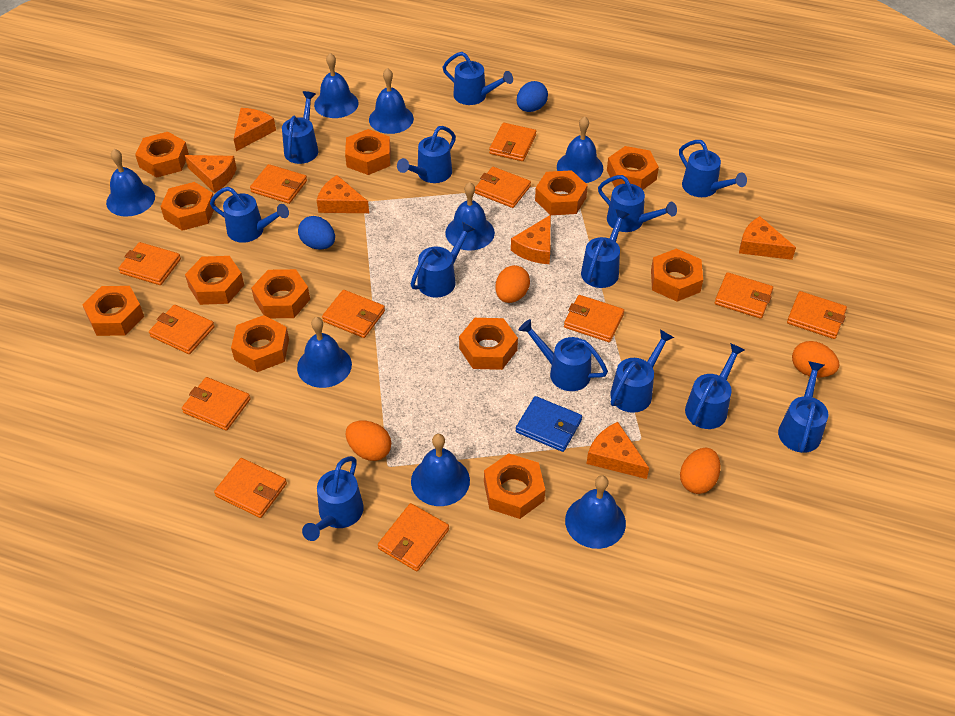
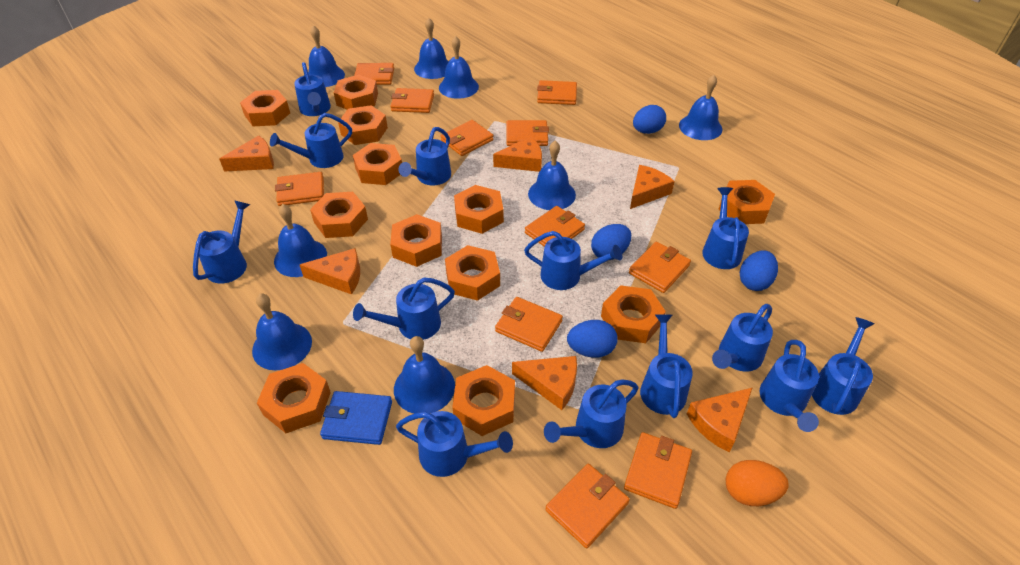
blue egg: 2 -> 4
orange egg: 4 -> 1
orange wallet: 12 -> 11

